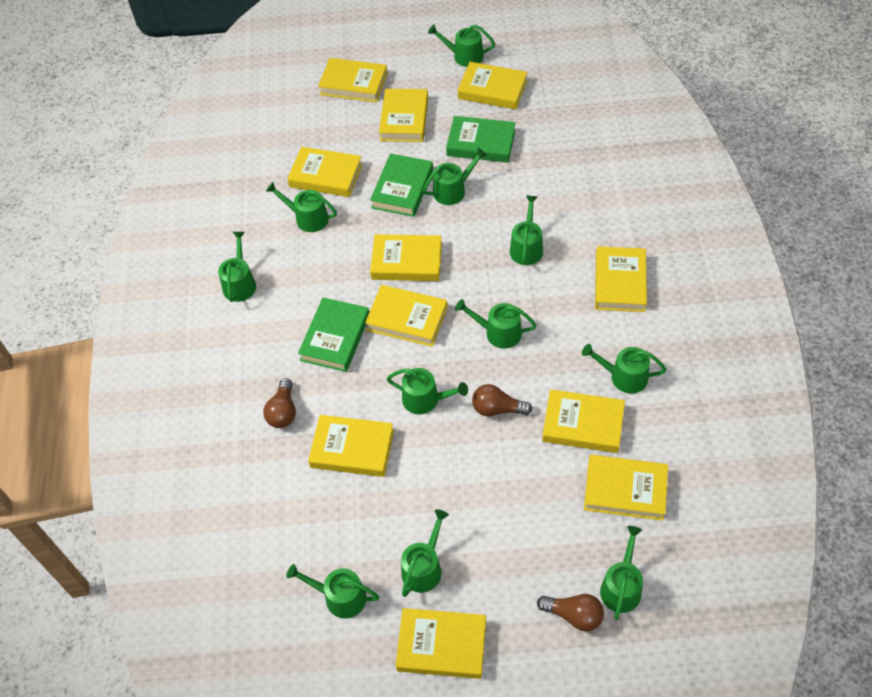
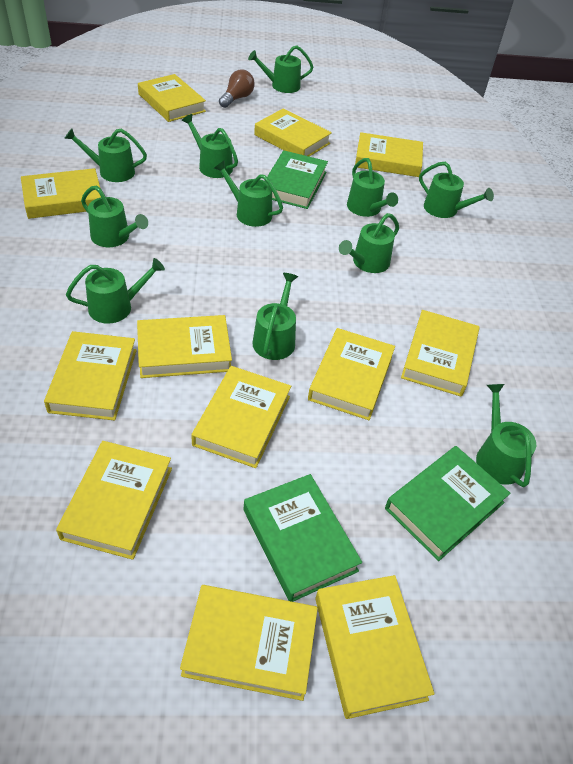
brown light bulb: 3 -> 1
yellow book: 11 -> 12

